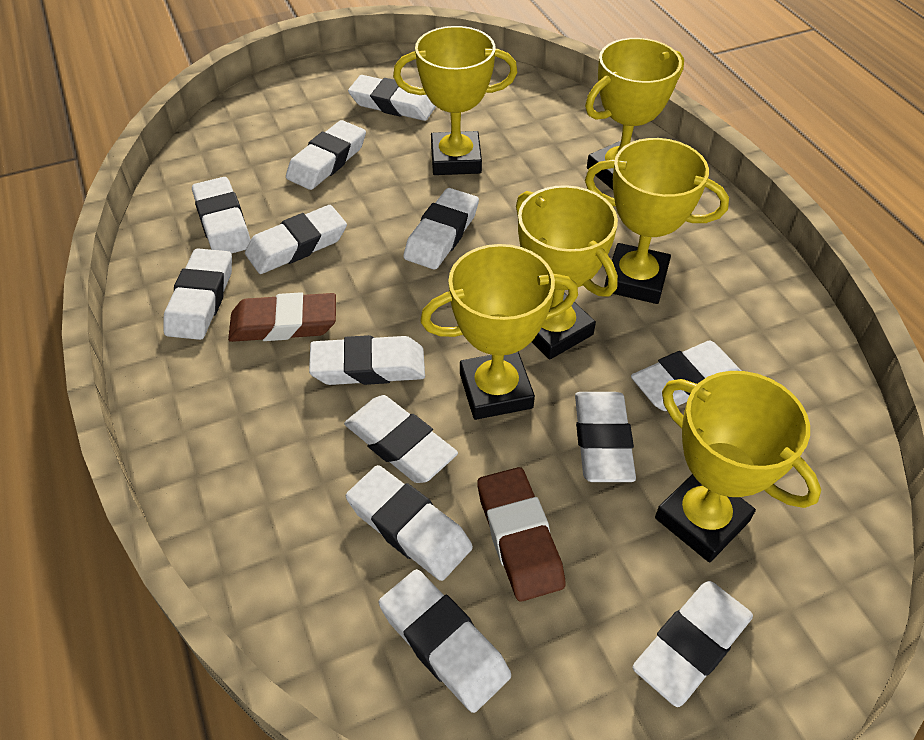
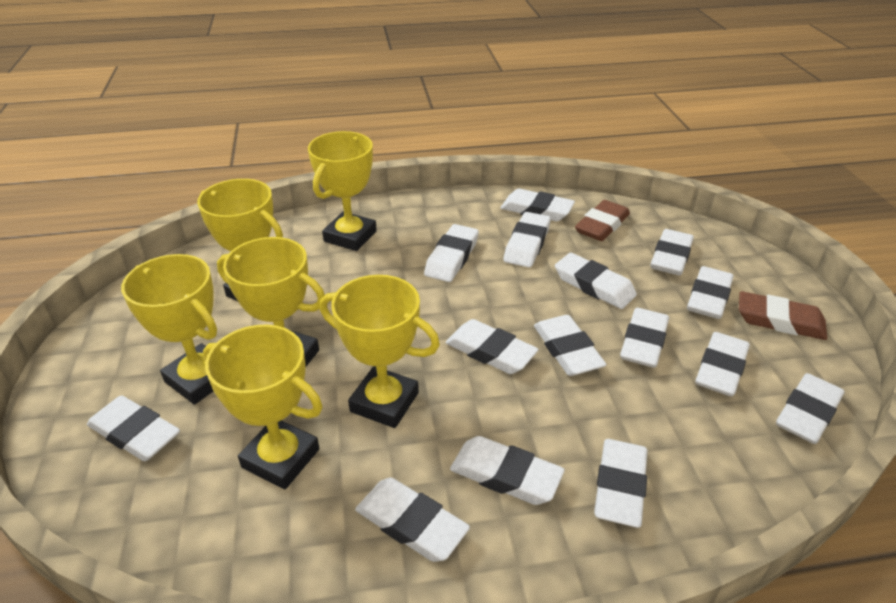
white eraser: 13 -> 15

